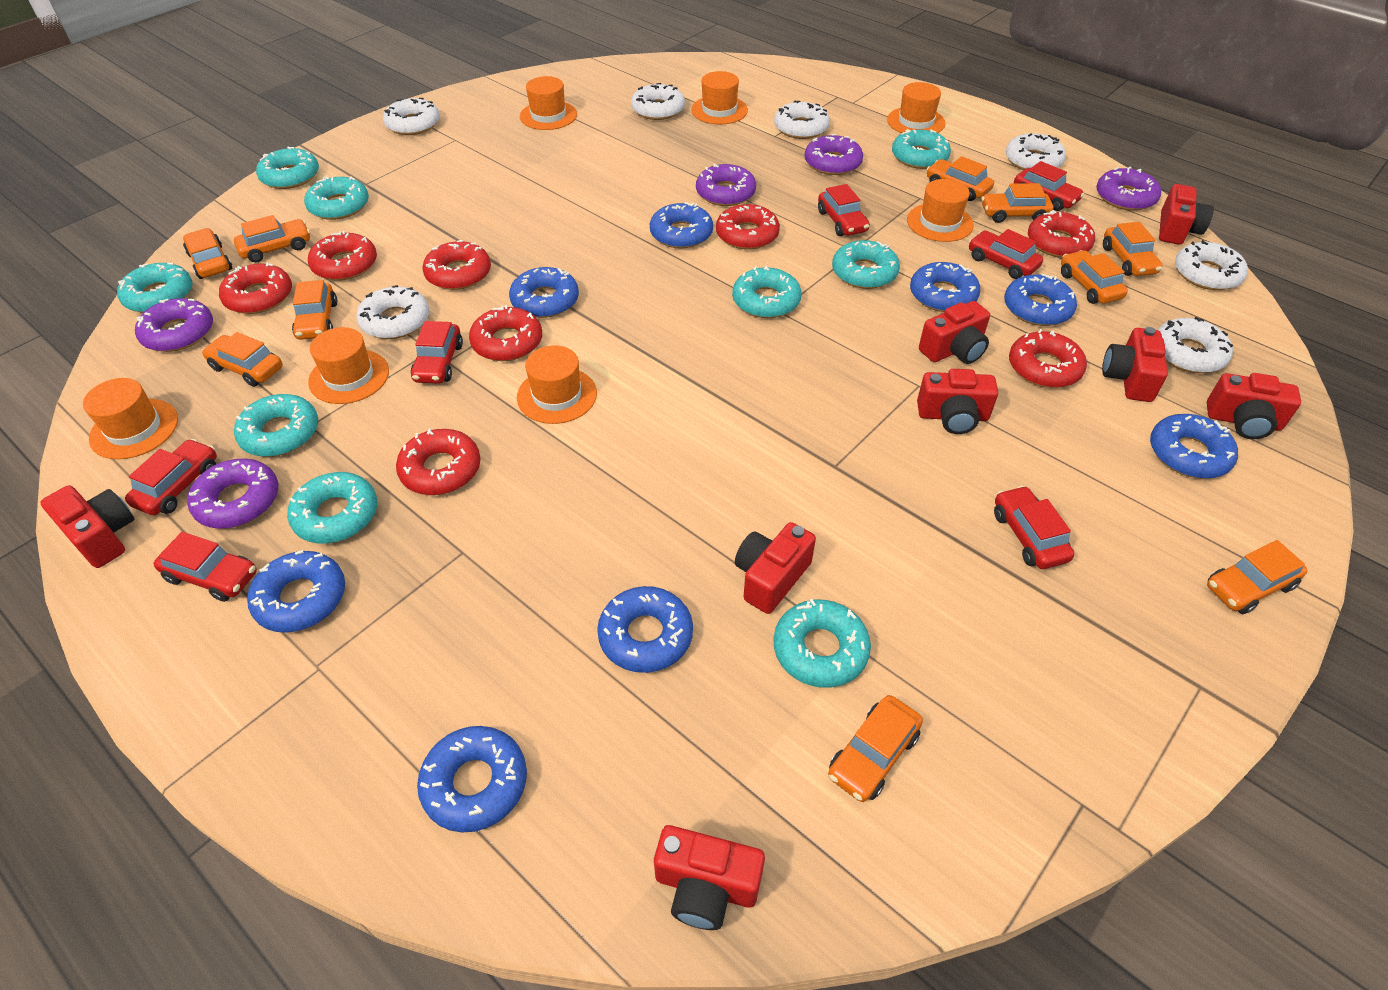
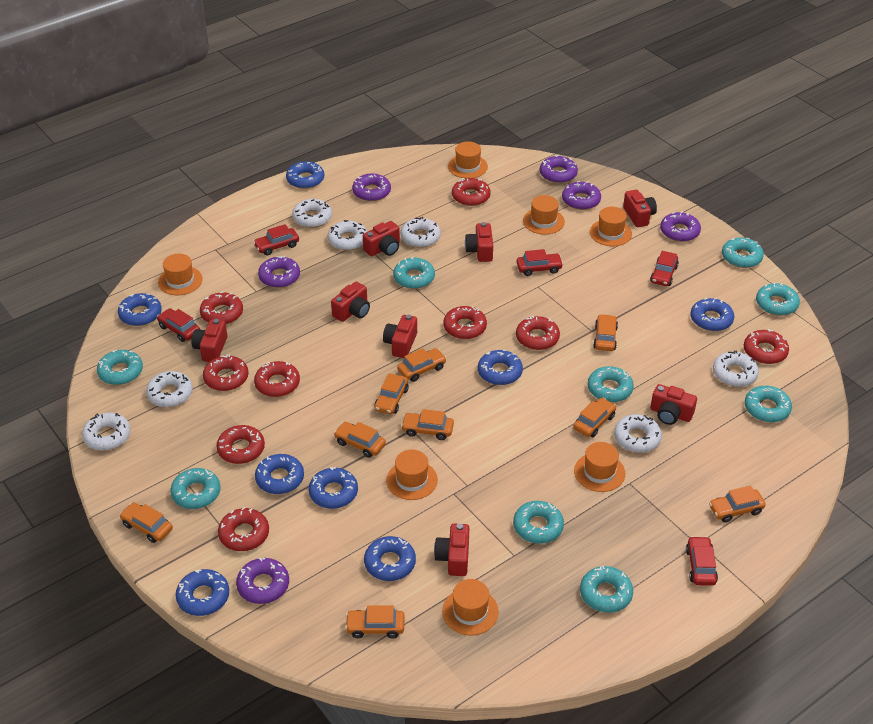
orange car: 10 -> 9
purple donut: 5 -> 6
red car: 7 -> 5
red donut: 8 -> 9

